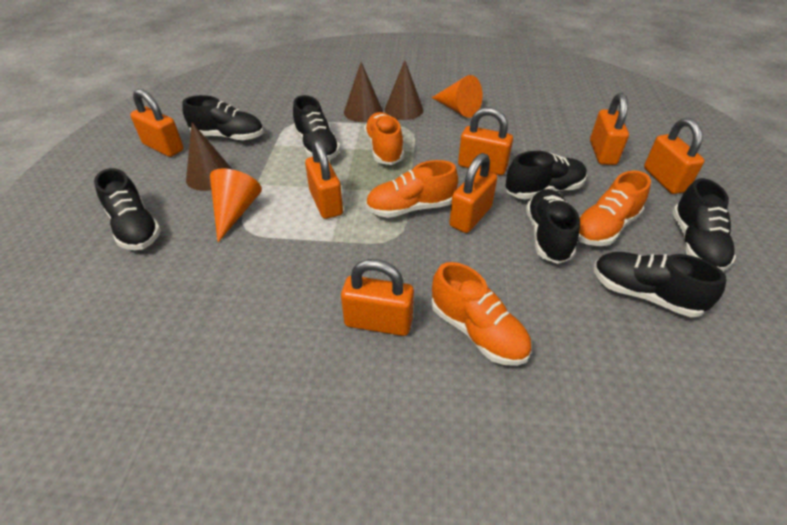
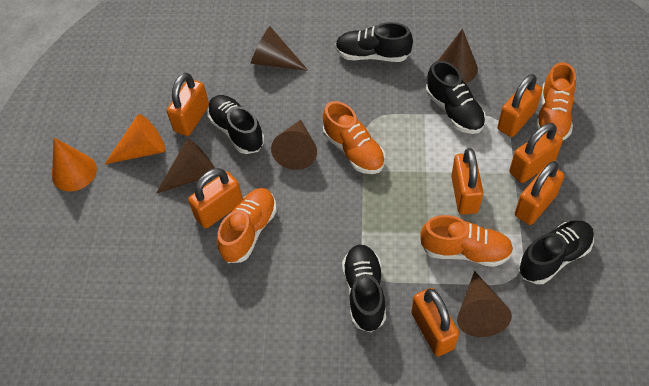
black shoe: 7 -> 5
brown cone: 3 -> 5

